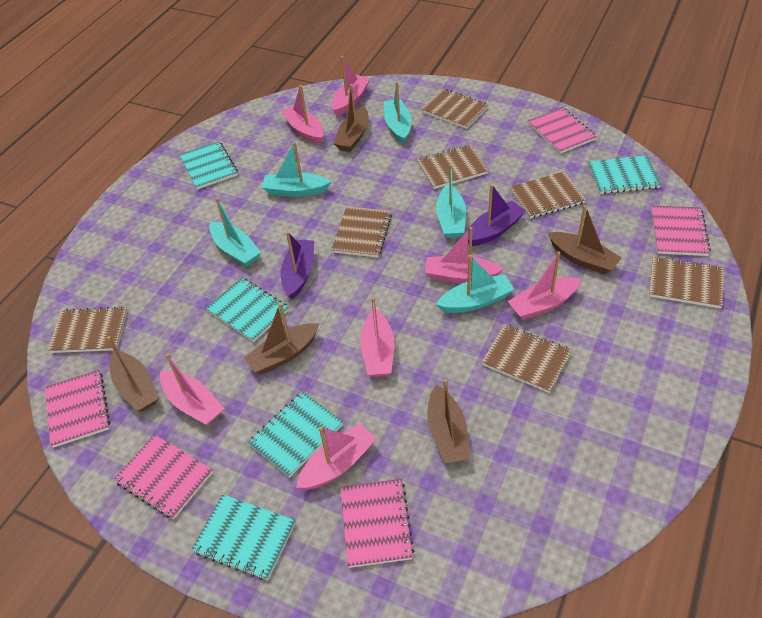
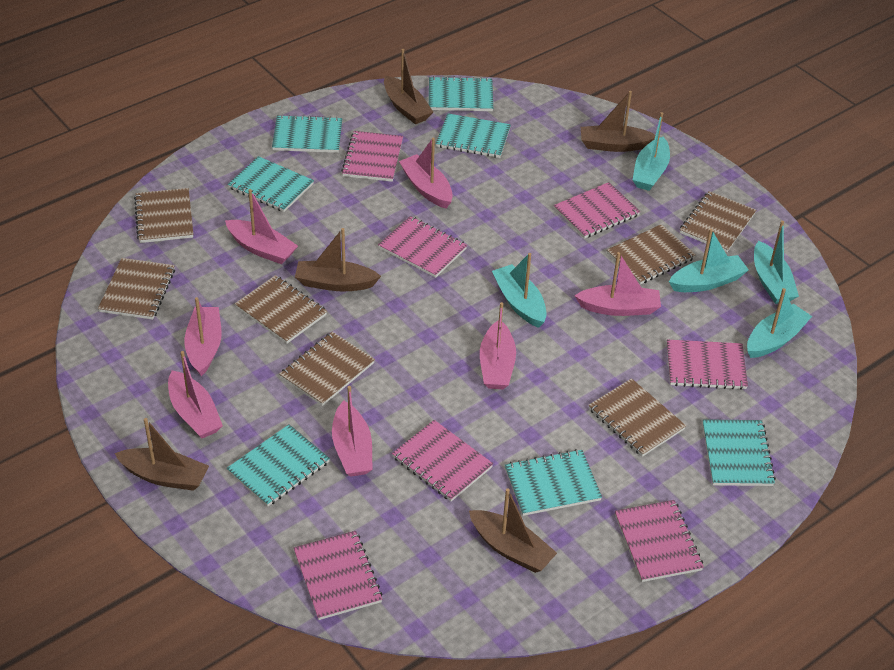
pink notebook: 5 -> 7
purple boat: 2 -> 0
turquoise notebook: 5 -> 7

